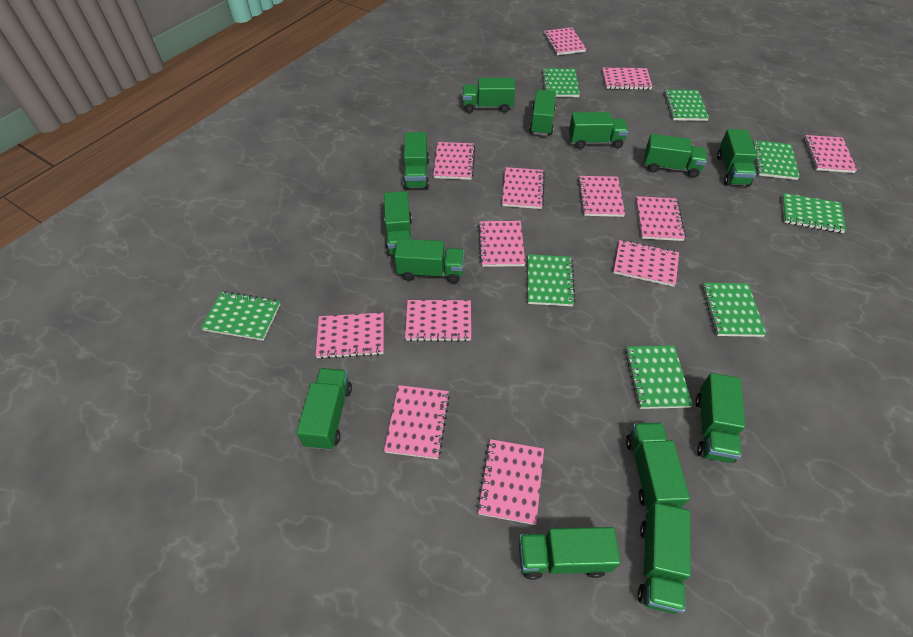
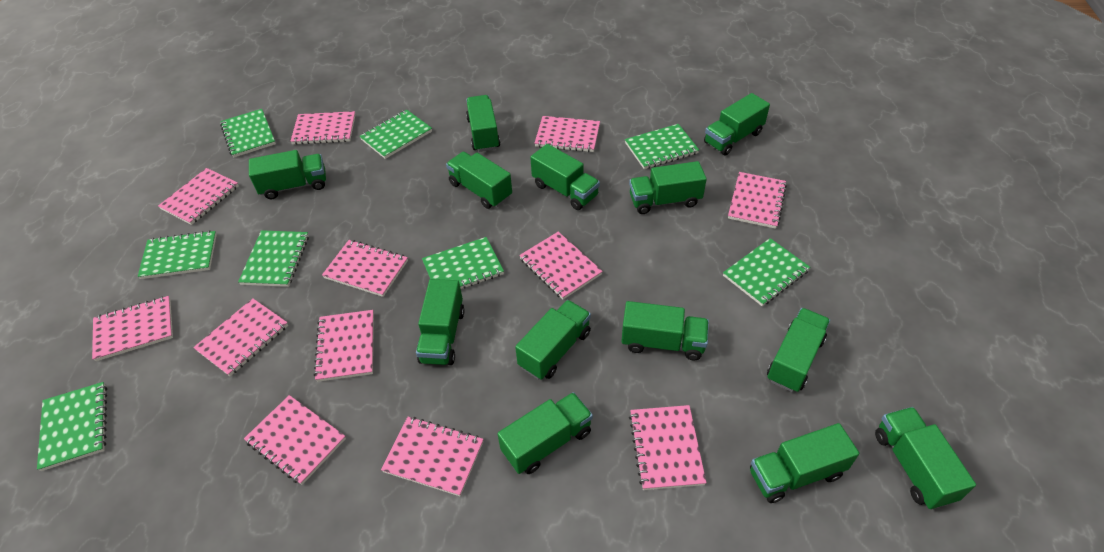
pink notebook: 13 -> 12

